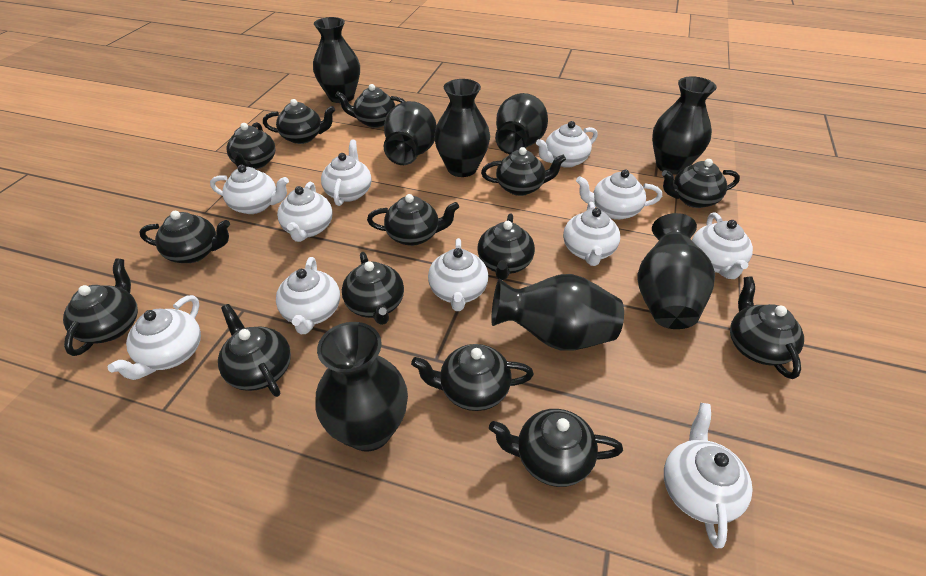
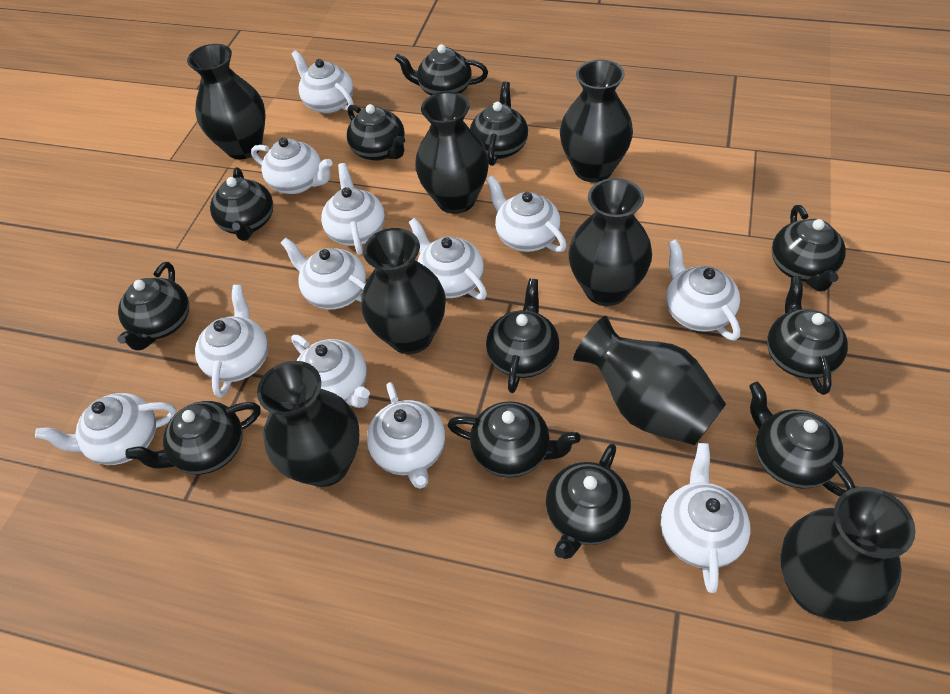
black teapot: 14 -> 12
white teapot: 11 -> 12

